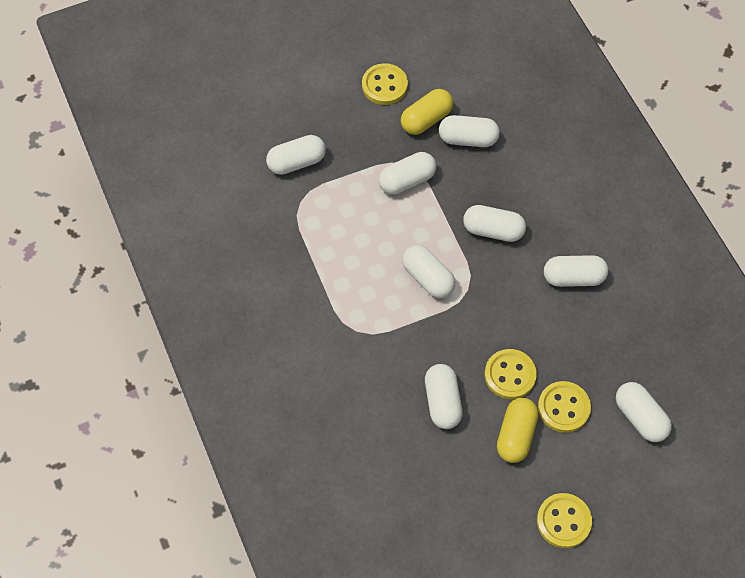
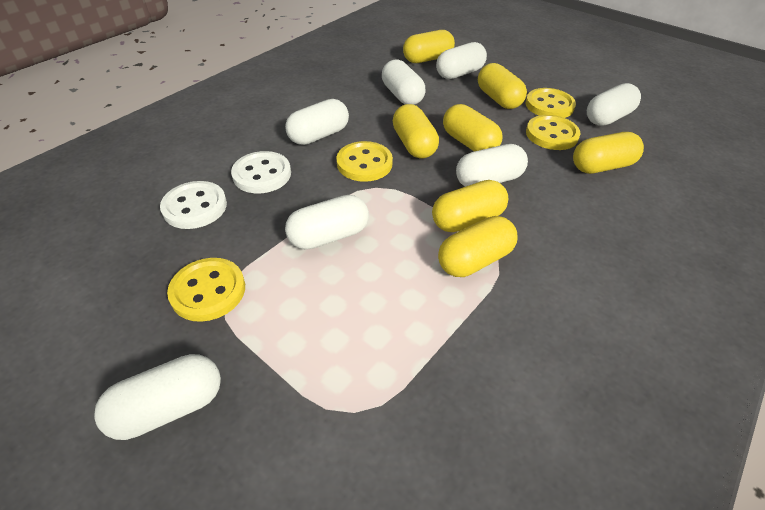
white button: 0 -> 2
white capsule: 8 -> 7
yellow capsule: 2 -> 7

